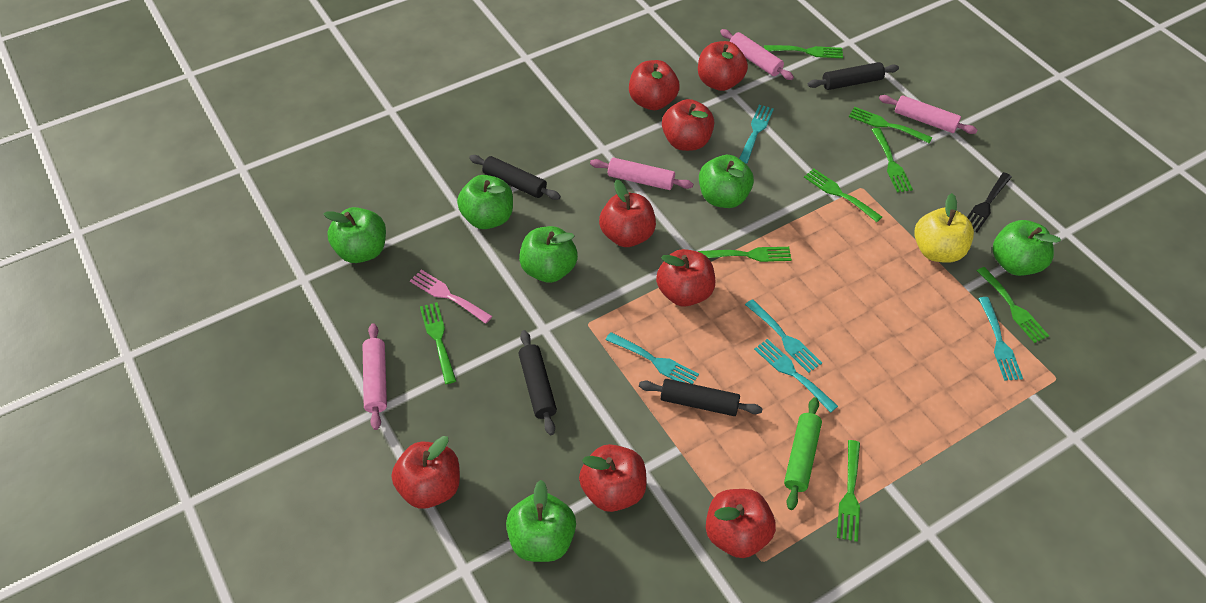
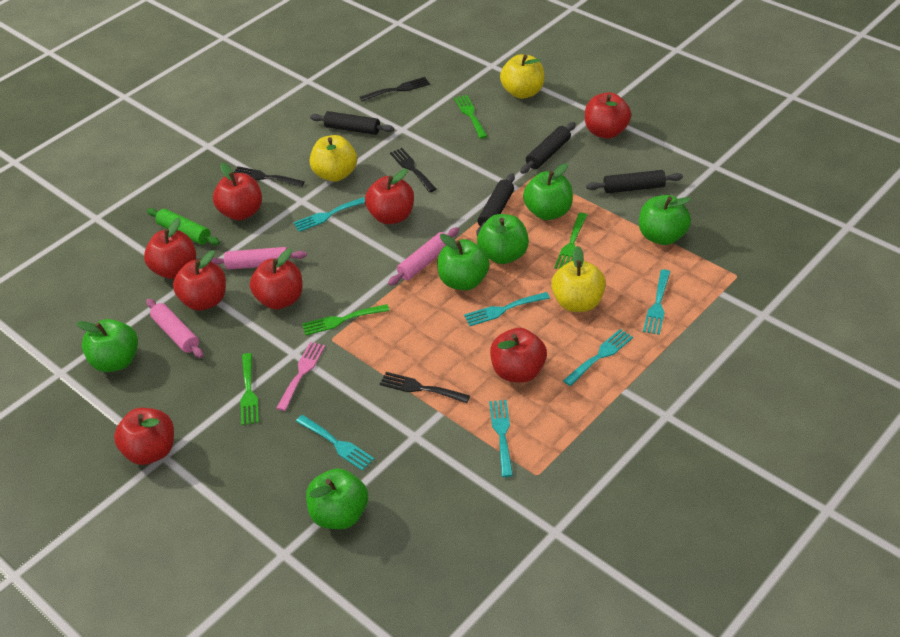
black fork: 1 -> 4
green fork: 8 -> 4
pink rolling pin: 4 -> 3
turquoise fork: 5 -> 6
yellow apple: 1 -> 3

